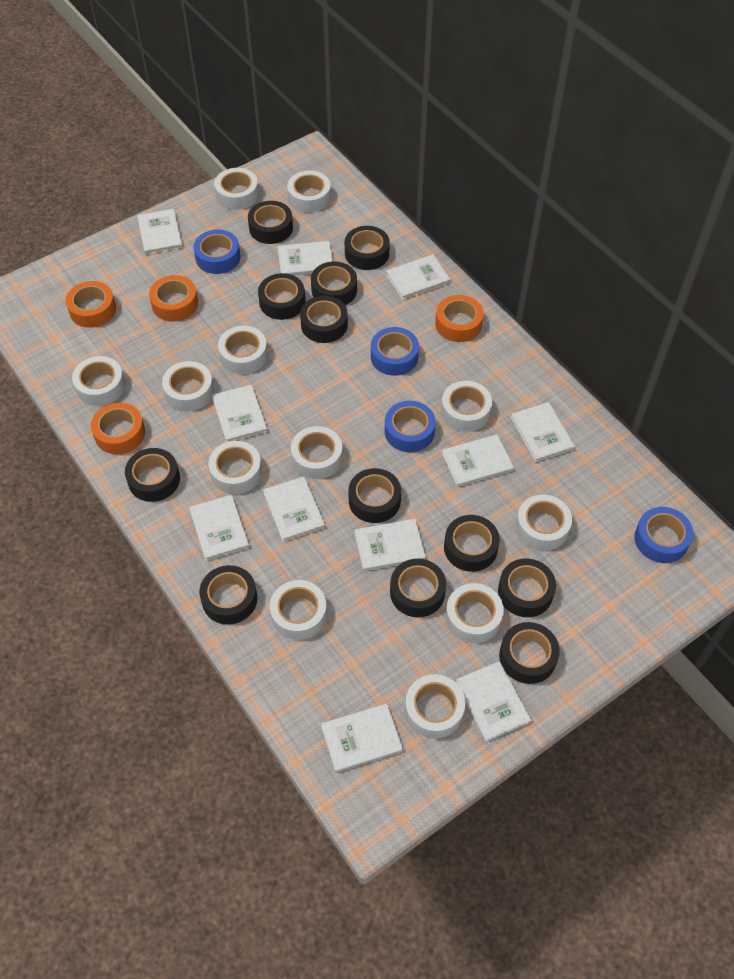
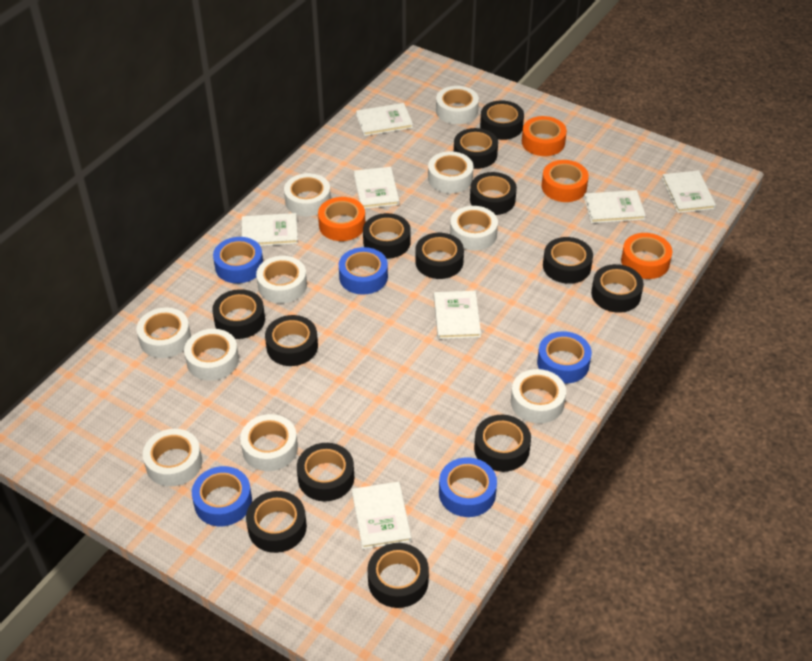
black tape: 12 -> 13
blue tape: 4 -> 5
white book: 11 -> 7
white tape: 12 -> 10

